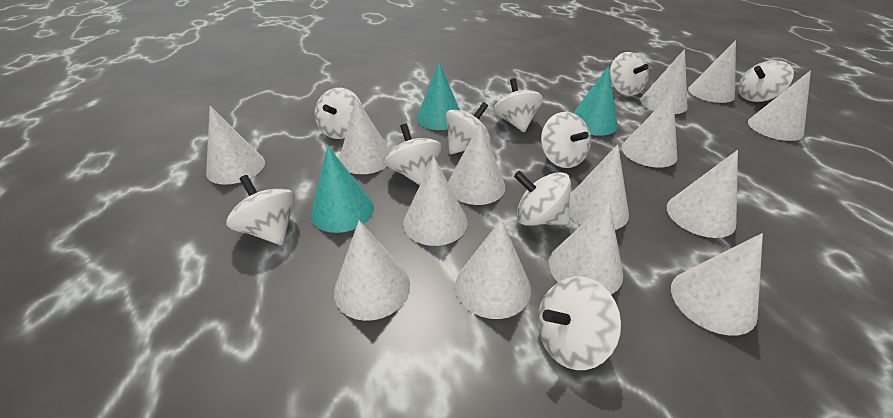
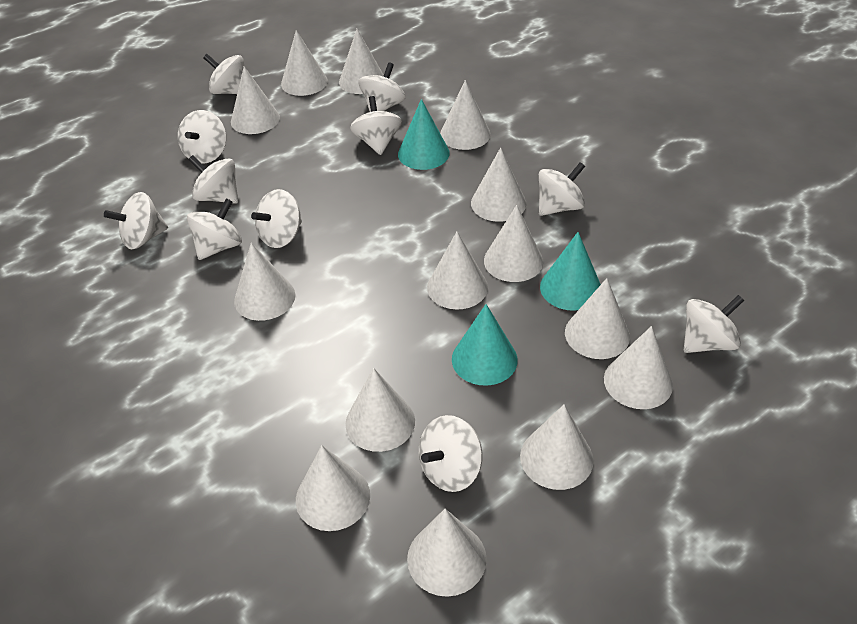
white spinning top: 10 -> 11

